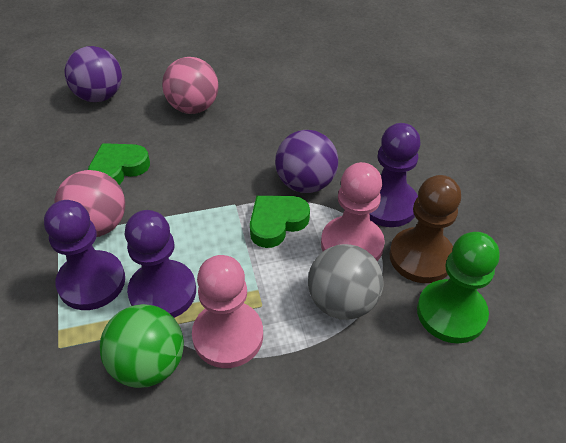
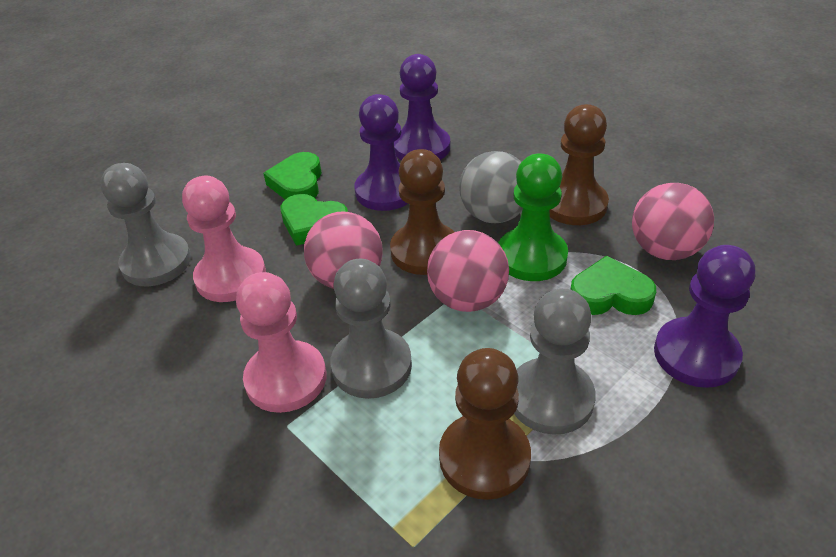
brown pawn: 1 -> 3
green ball: 1 -> 0
green heart: 2 -> 3
grey pawn: 0 -> 3
pink ball: 2 -> 3
purple ball: 2 -> 0

